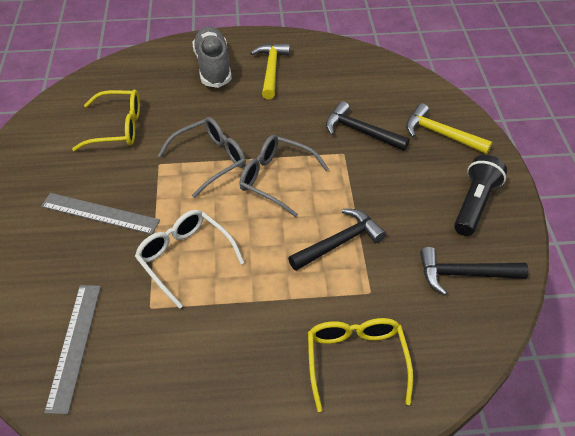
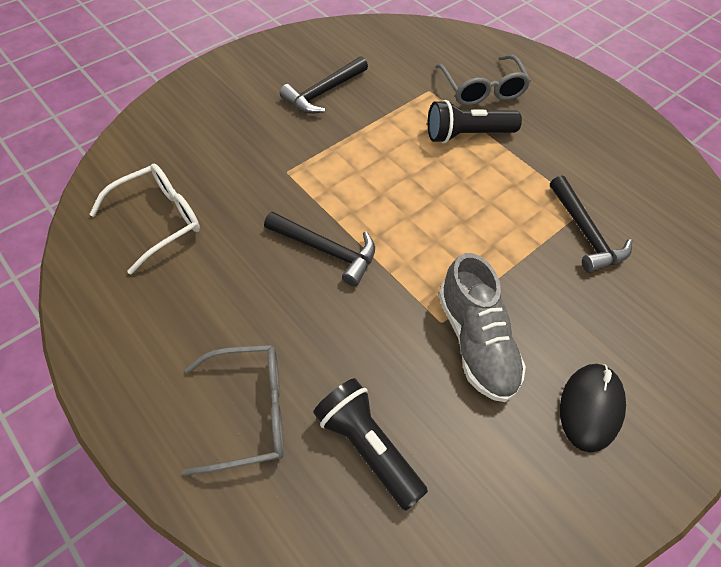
black flashlight: 1 -> 2
black mouse: 0 -> 1
grey ruler: 2 -> 0
yellow glasses: 2 -> 0
yellow hammer: 2 -> 0

